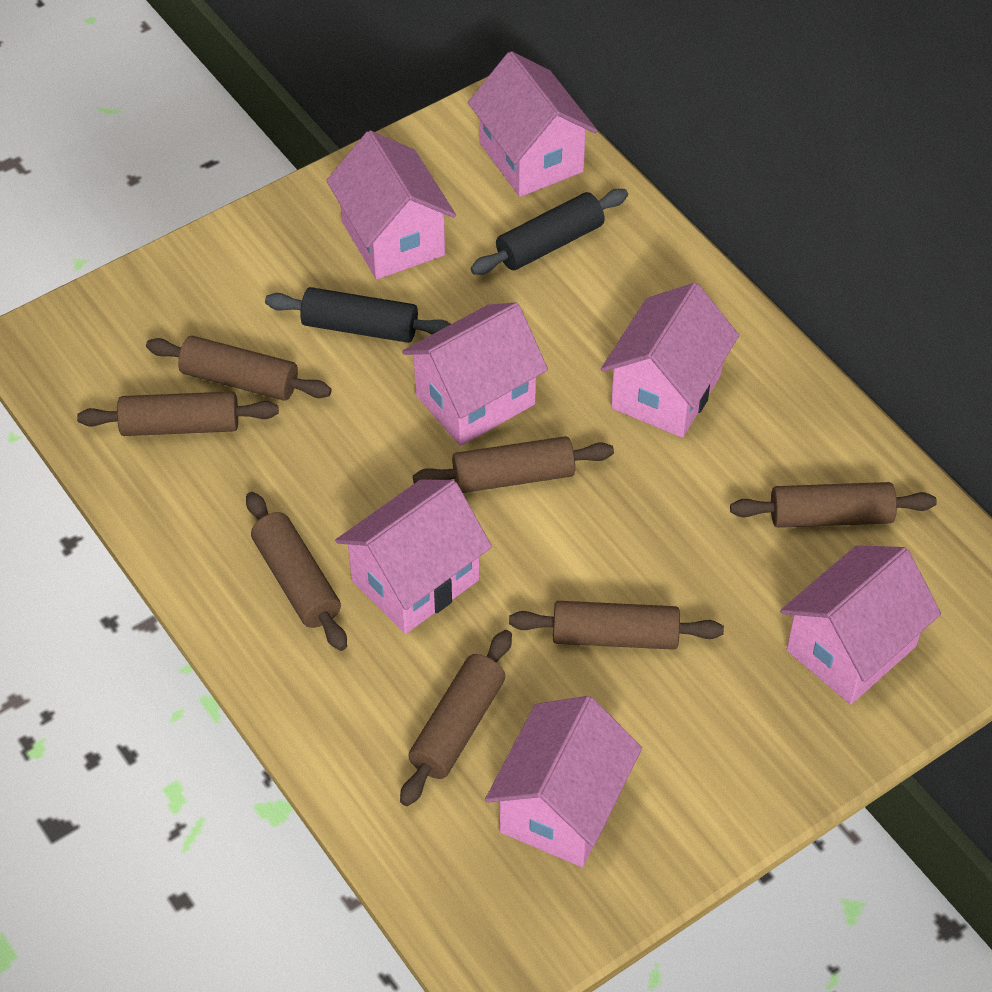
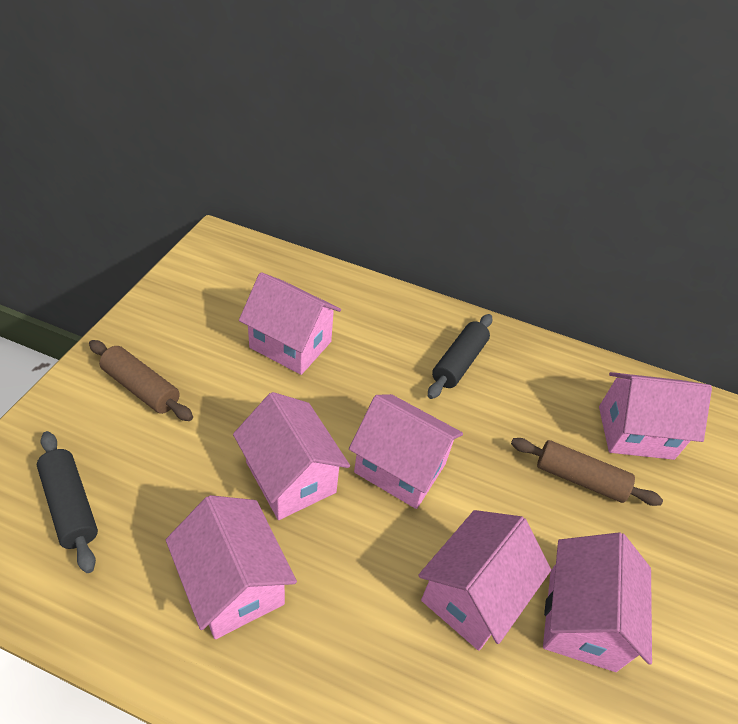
brown rolling pin: 7 -> 2

